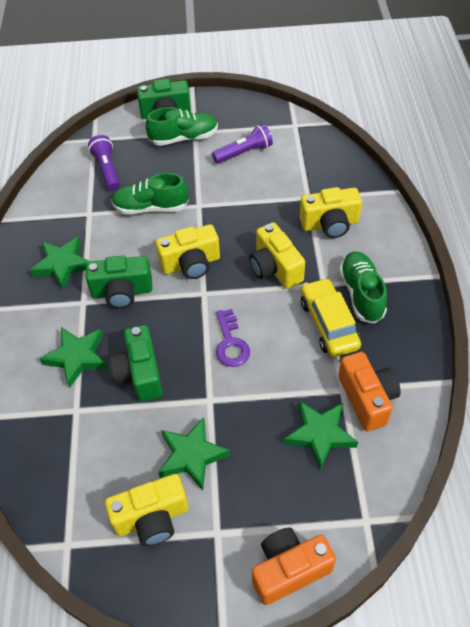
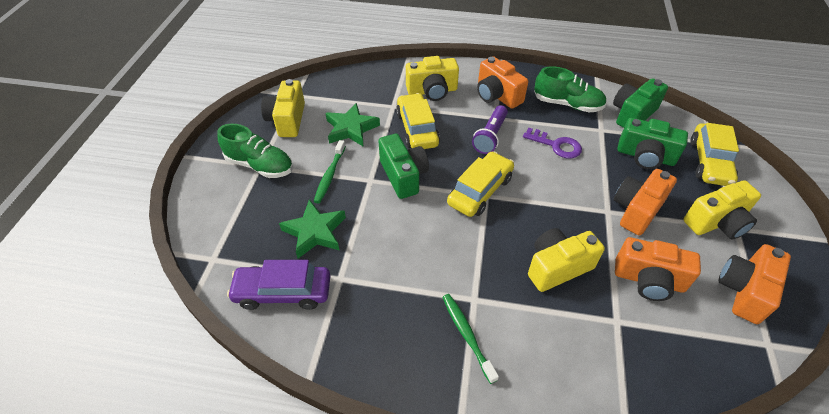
green shoe: 3 -> 2
green star: 4 -> 2
green toothbrush: 0 -> 2
orange camera: 2 -> 4
purple car: 0 -> 1
purple flashlight: 2 -> 1
yellow car: 1 -> 3

